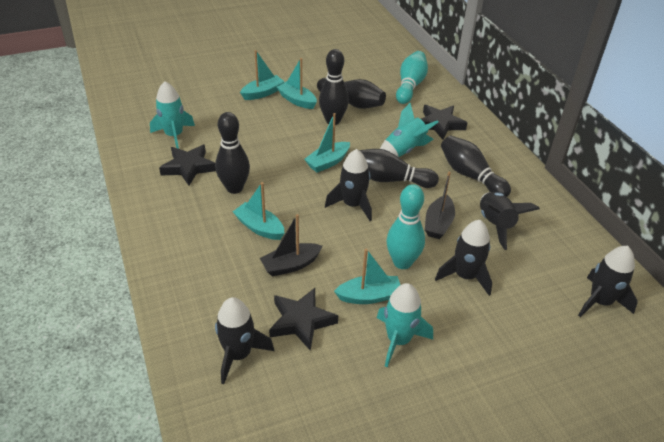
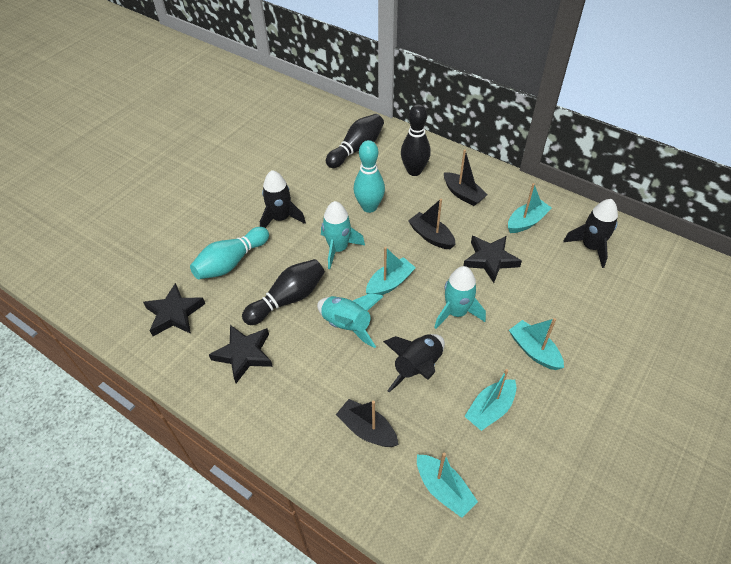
black boat: 2 -> 3
black bowling pin: 5 -> 3
black rocket: 5 -> 3

